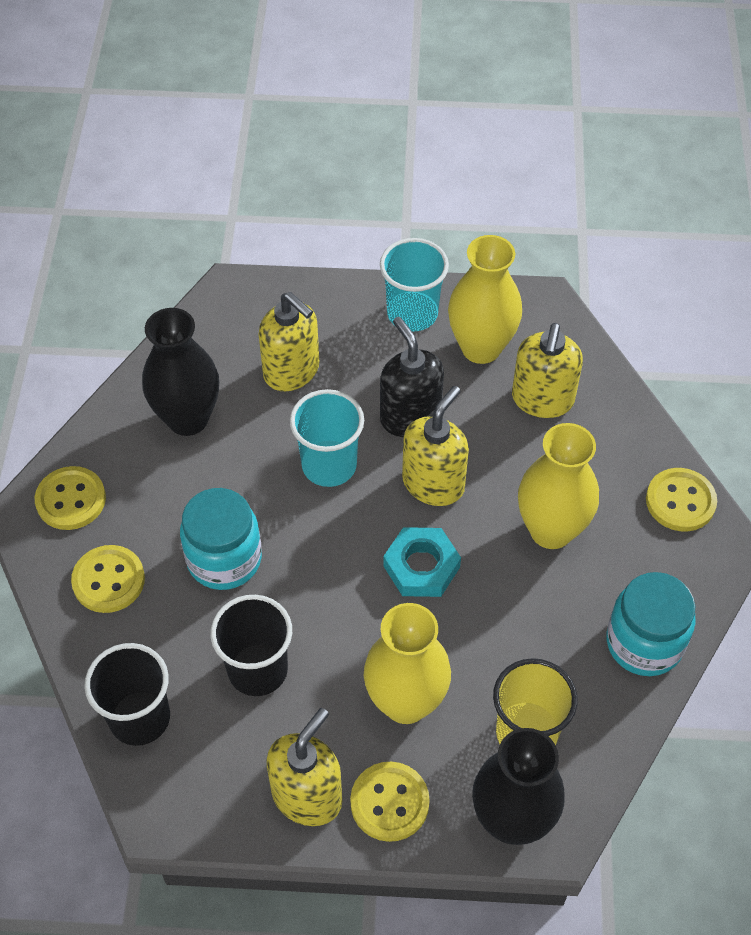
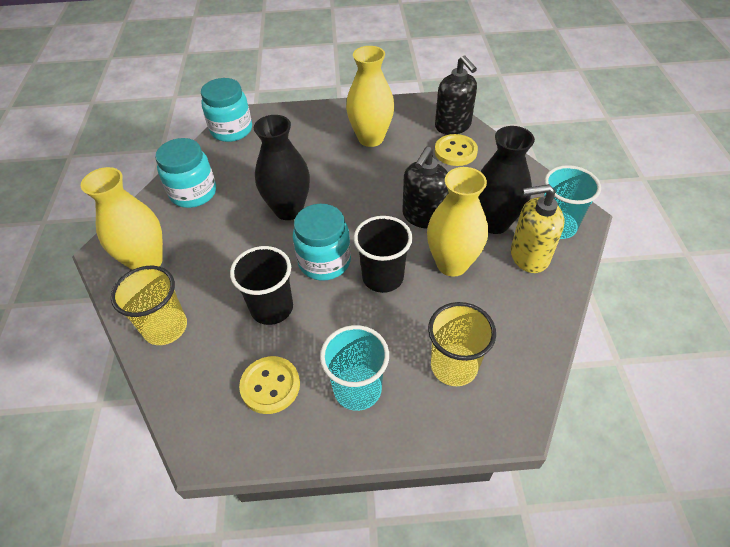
black soap dispenser: 1 -> 2
turquoise jar: 2 -> 3
turquoise nut: 1 -> 0
yellow button: 4 -> 2
yellow cup: 1 -> 2
yellow soap dispenser: 4 -> 1

